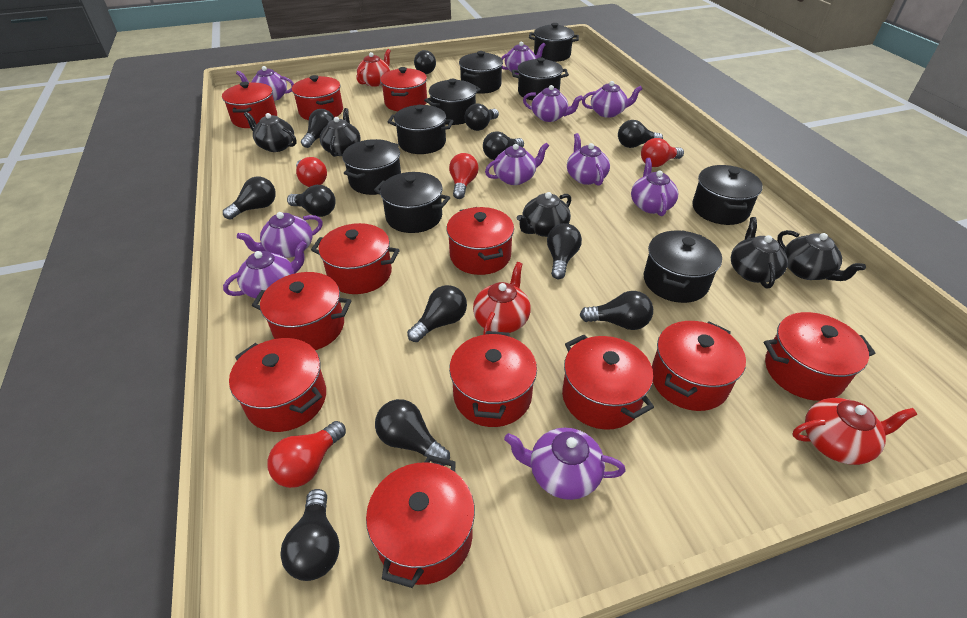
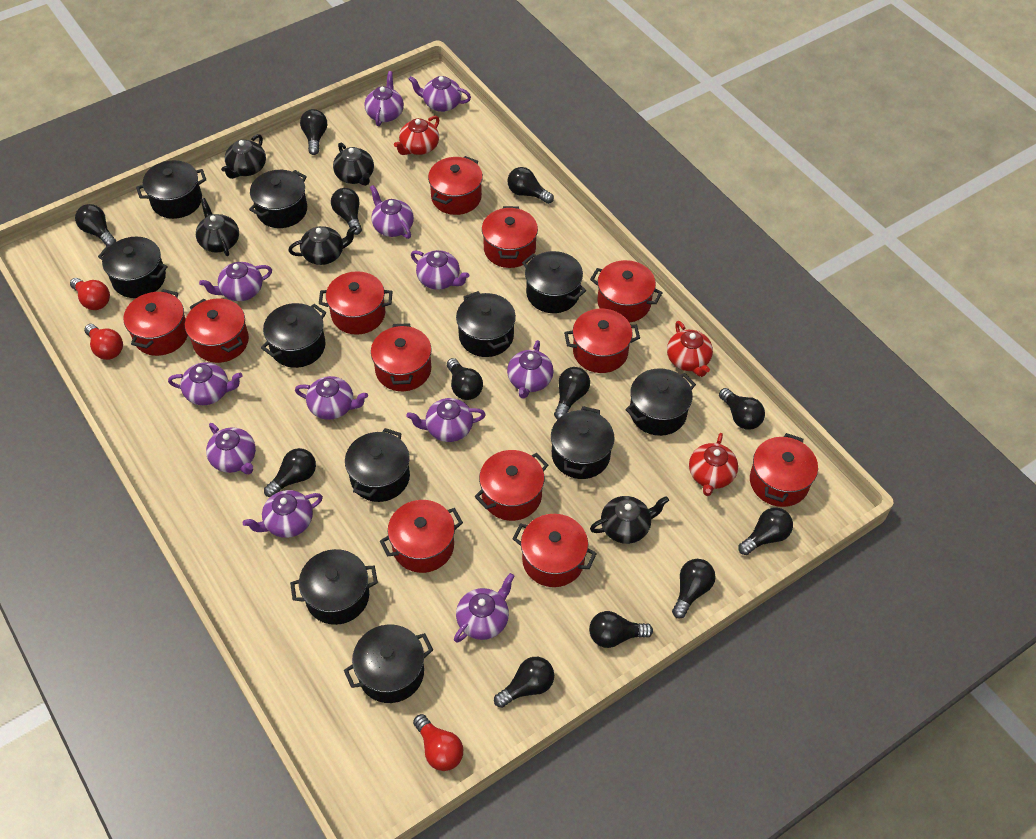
black pot: 9 -> 11
purple teapot: 10 -> 12
red light bulb: 4 -> 3

